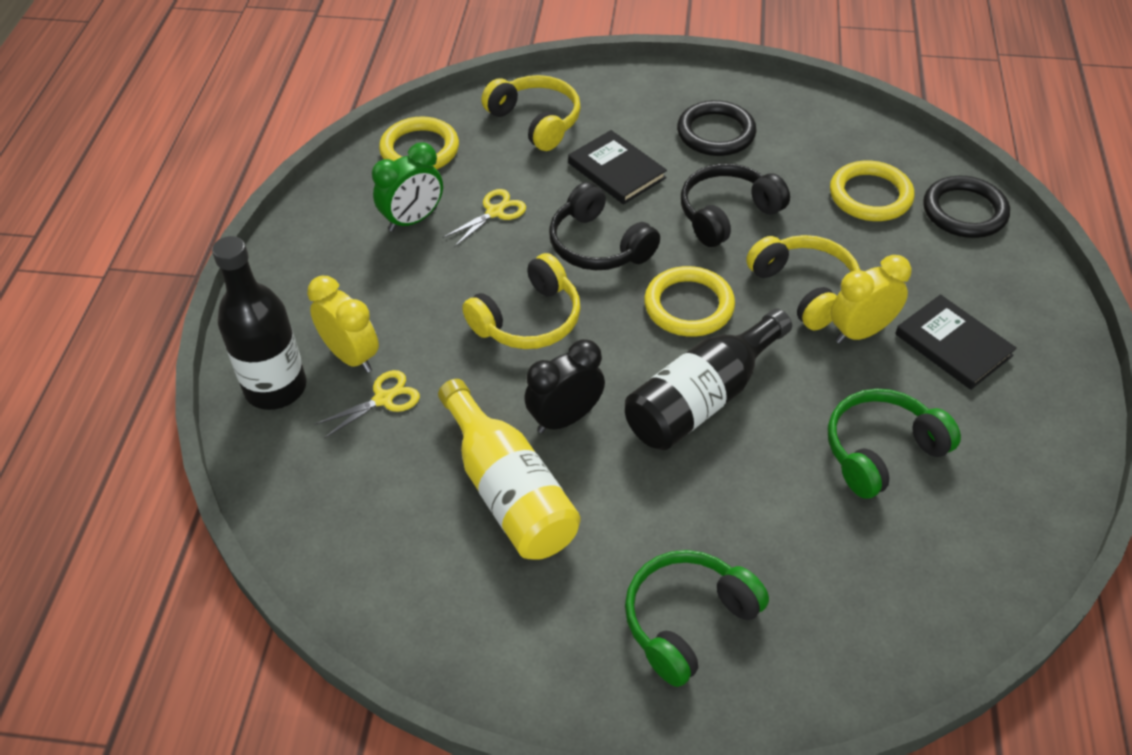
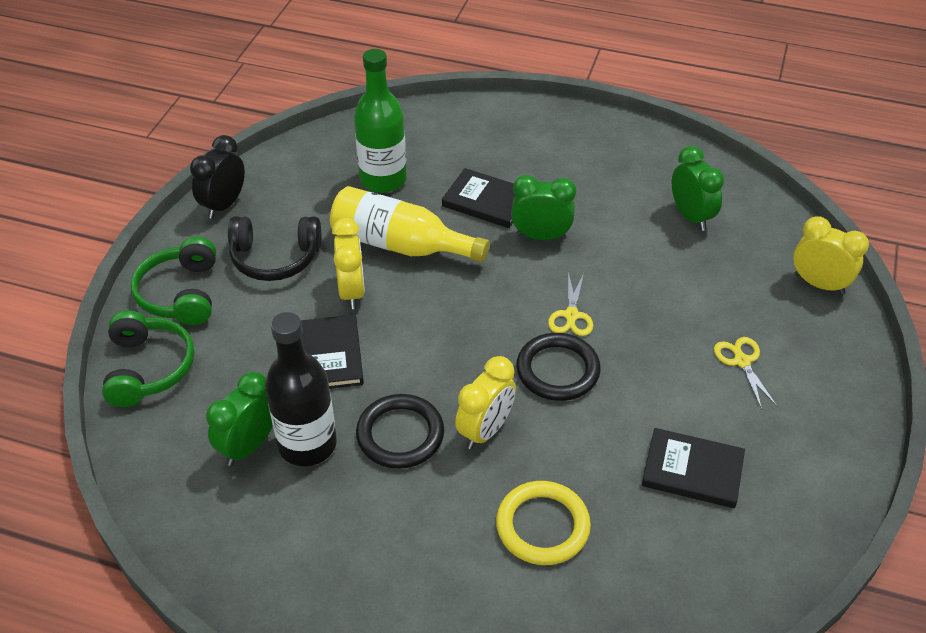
black book: 2 -> 3
black bottle: 2 -> 1
black headphones: 2 -> 1
green bottle: 0 -> 1
green clock: 1 -> 3
yellow clock: 2 -> 3
yellow headphones: 3 -> 0
yellow ring: 3 -> 1

